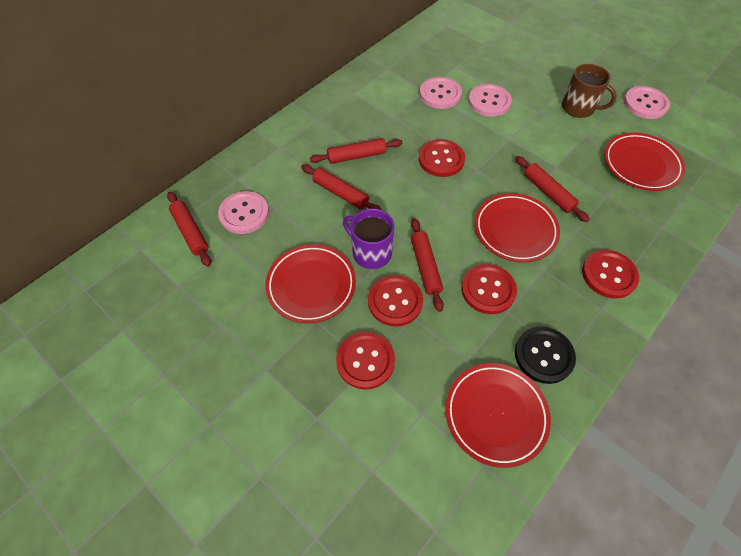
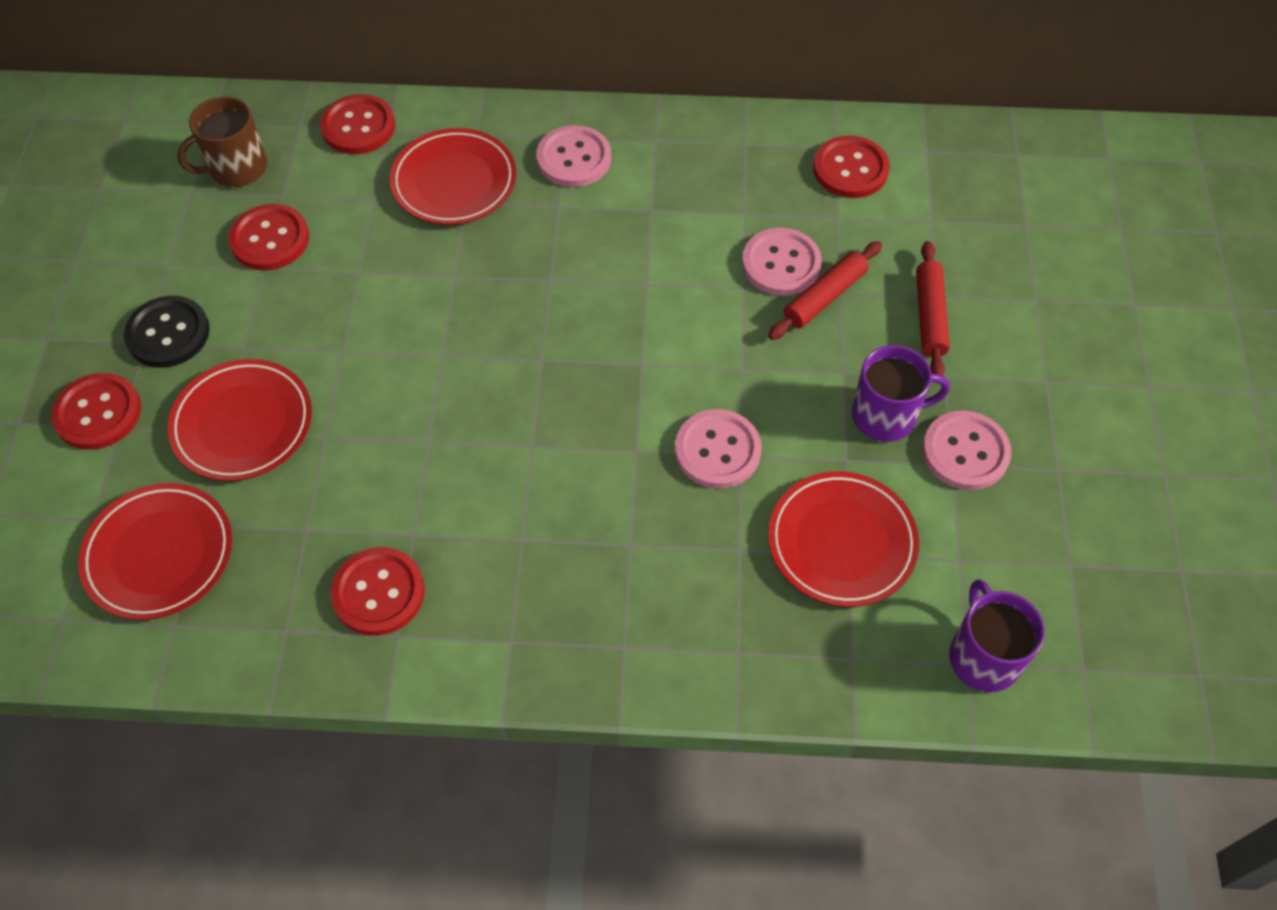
purple mug: 1 -> 2
red rolling pin: 5 -> 2

